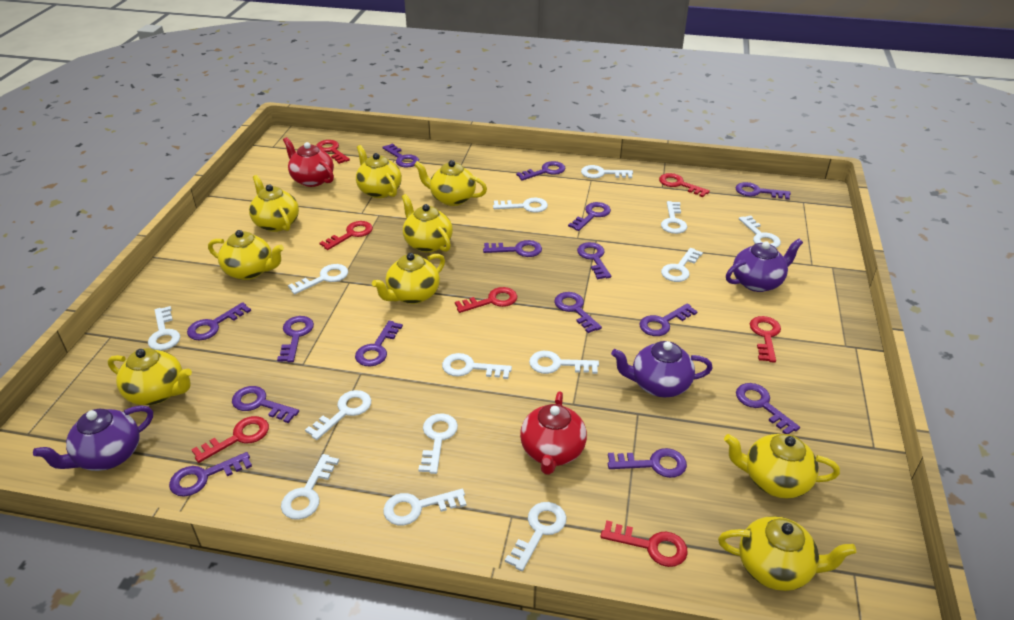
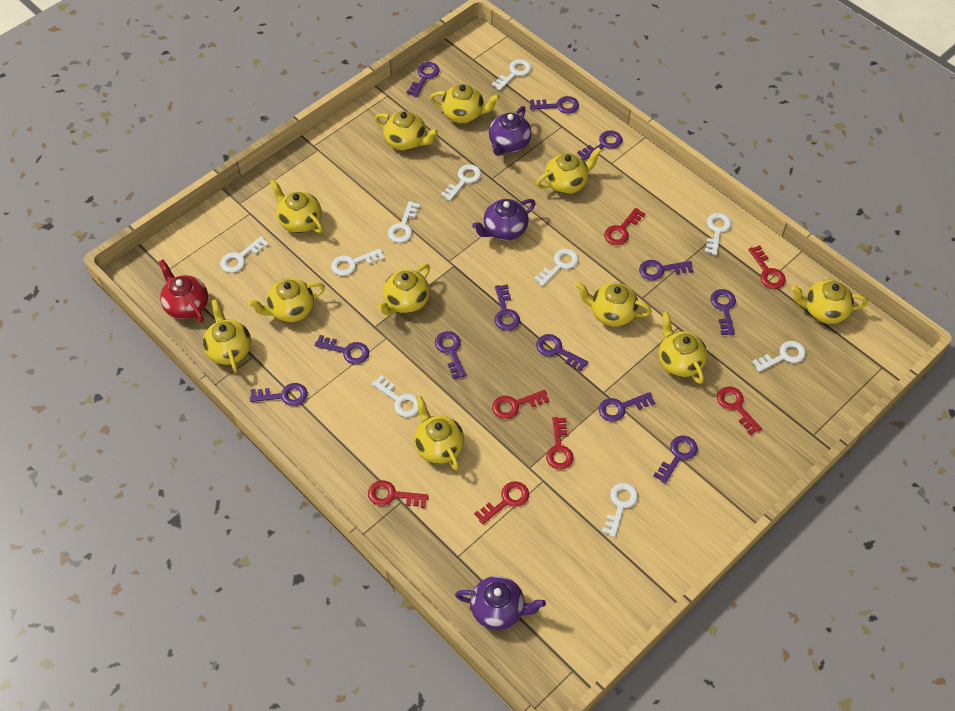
purple key: 15 -> 12
red teapot: 2 -> 1
white key: 14 -> 10
yellow teapot: 9 -> 11

